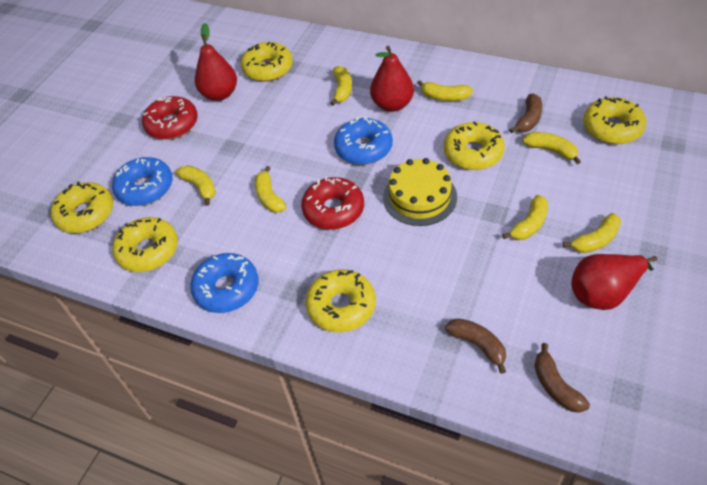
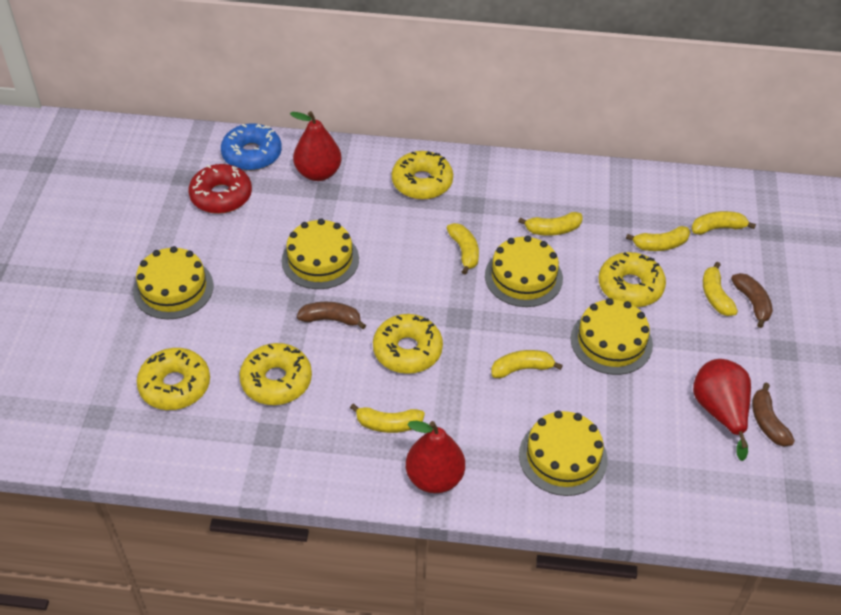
blue donut: 3 -> 1
red donut: 2 -> 1
yellow cake: 1 -> 5
yellow donut: 6 -> 5

